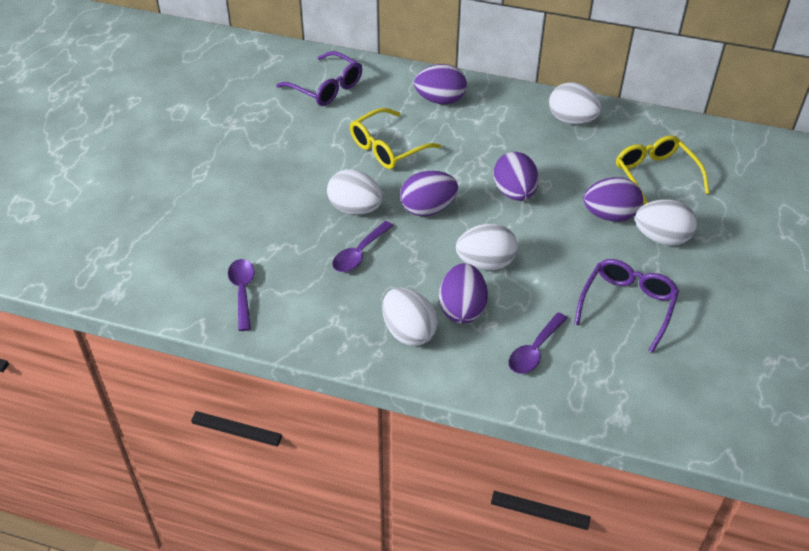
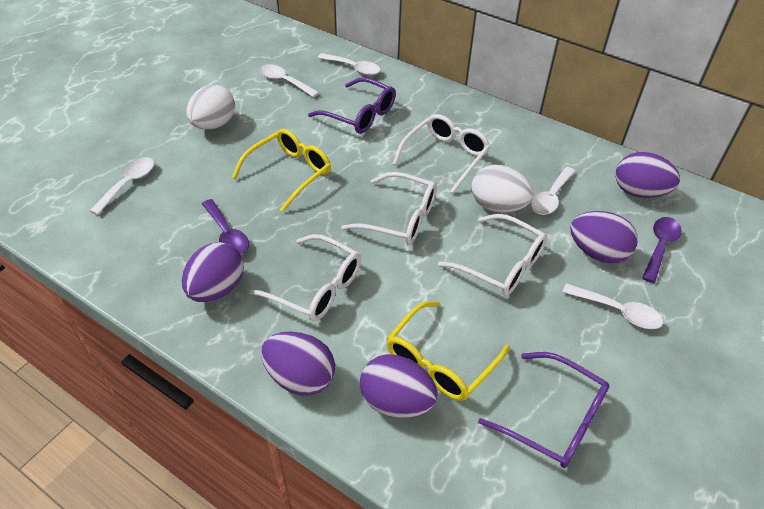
purple spoon: 3 -> 2
white egg: 5 -> 2
white glasses: 0 -> 4
white spoon: 0 -> 5

